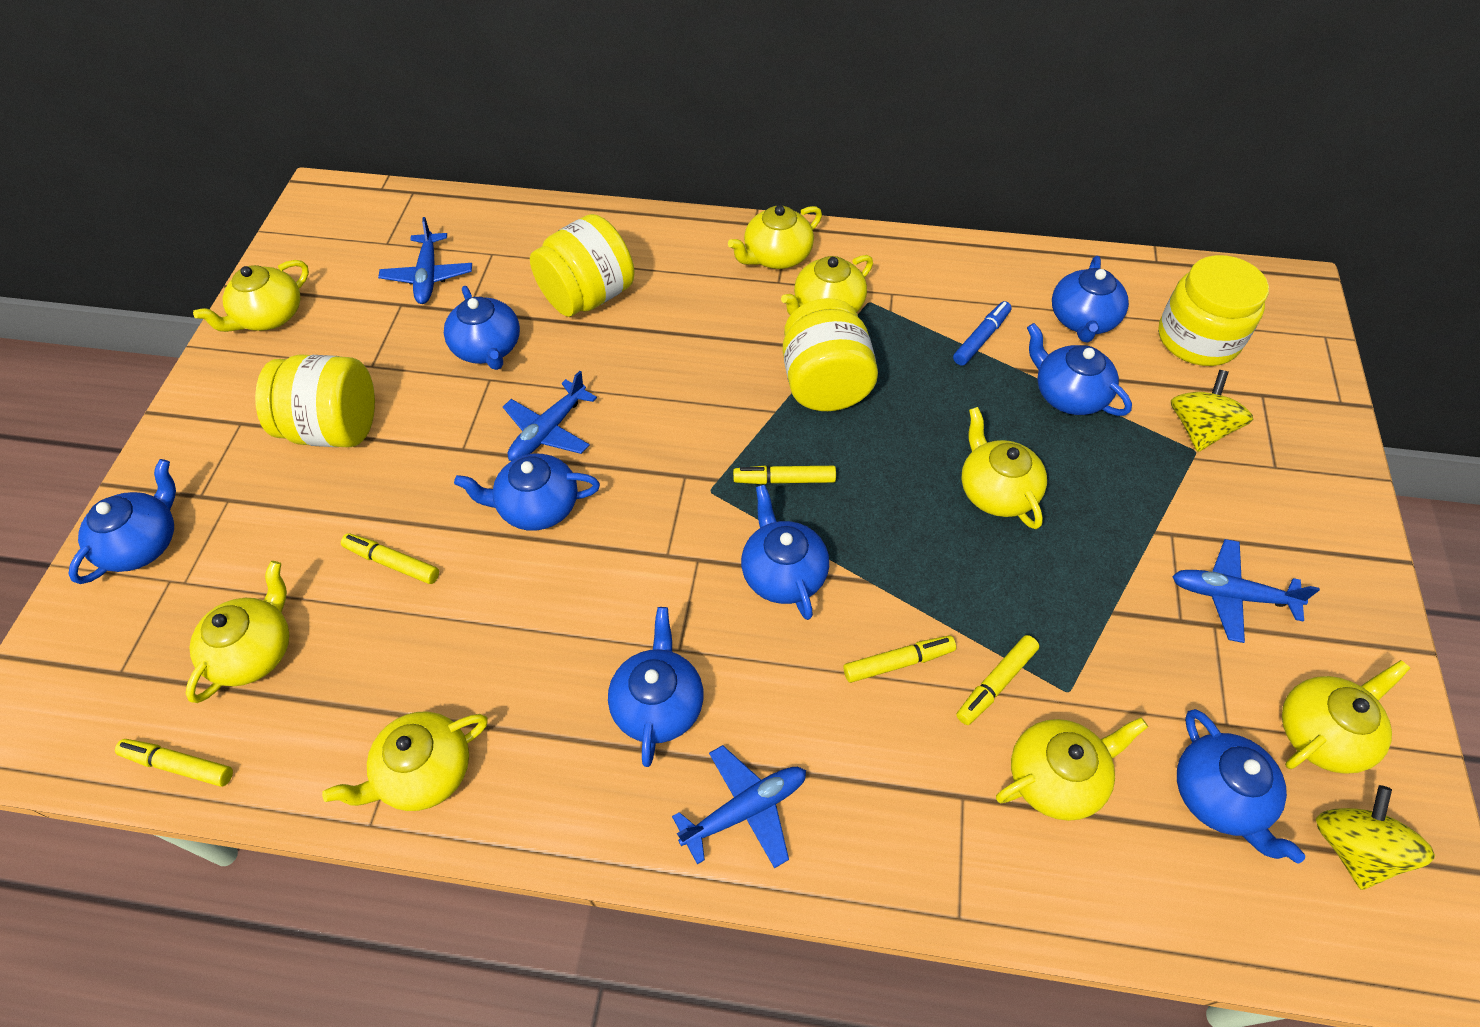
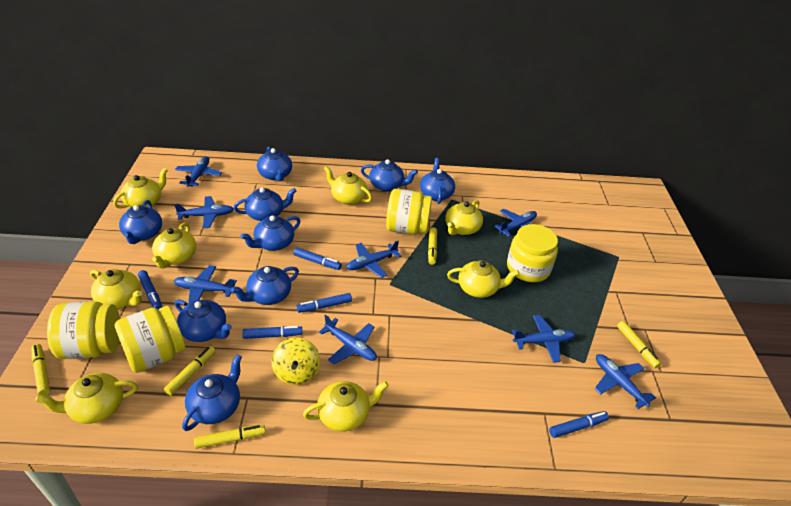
blue marker: 1 -> 5
blue plane: 4 -> 8
blue teapot: 8 -> 9
yellow spinning top: 2 -> 1

